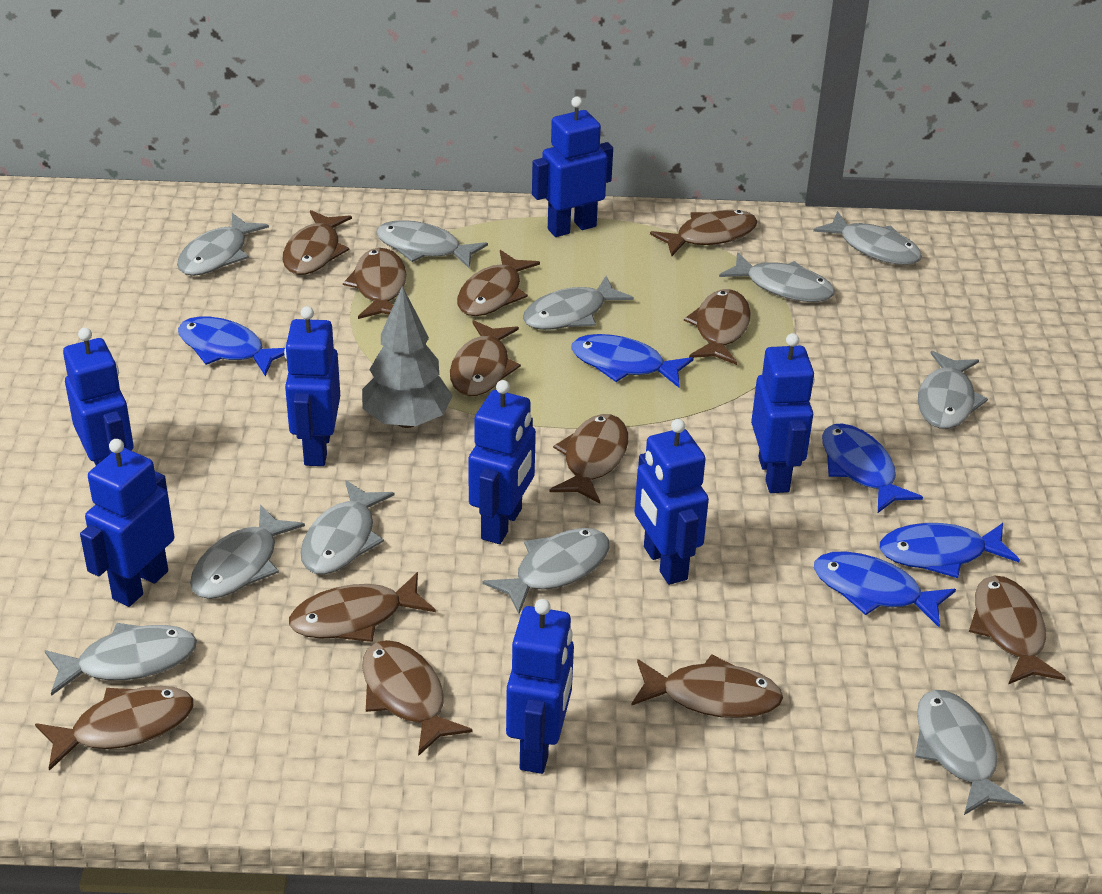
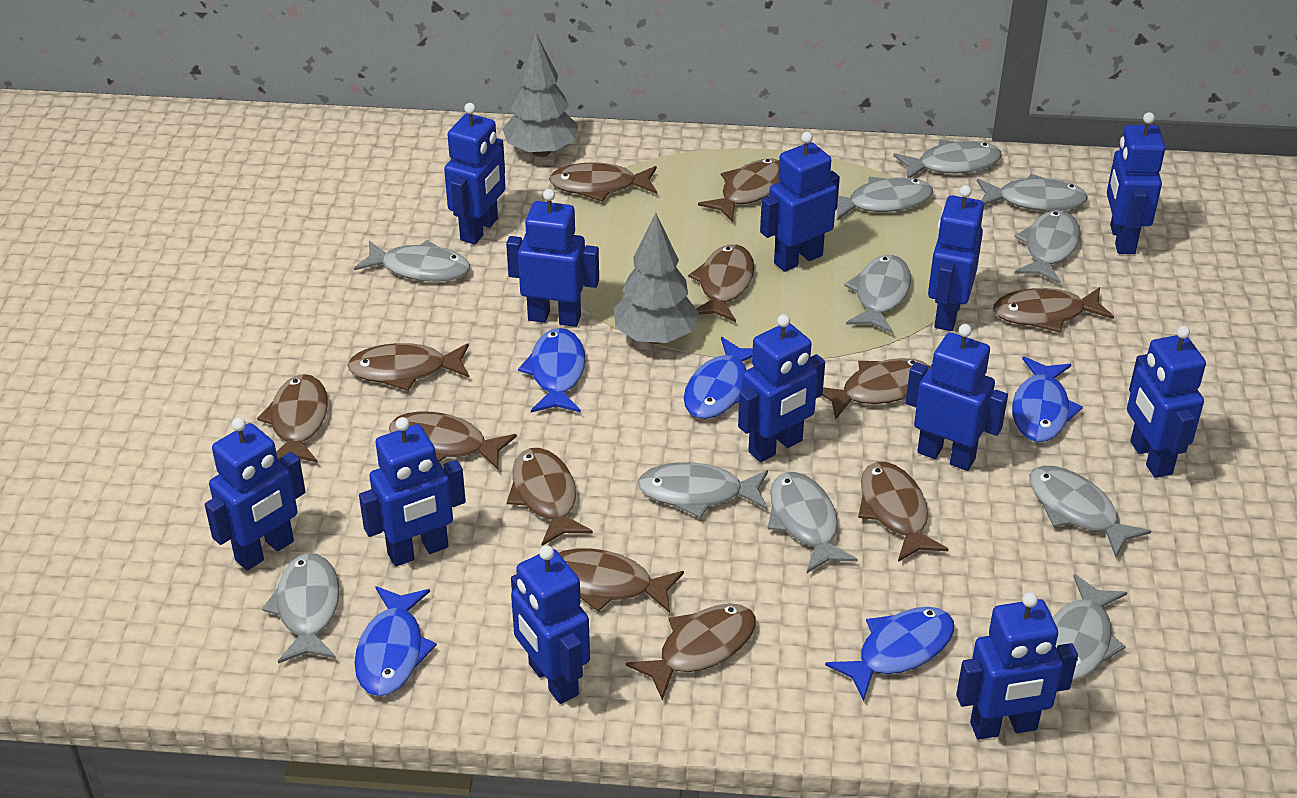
blue robot: 8 -> 12
grey tree: 1 -> 2

